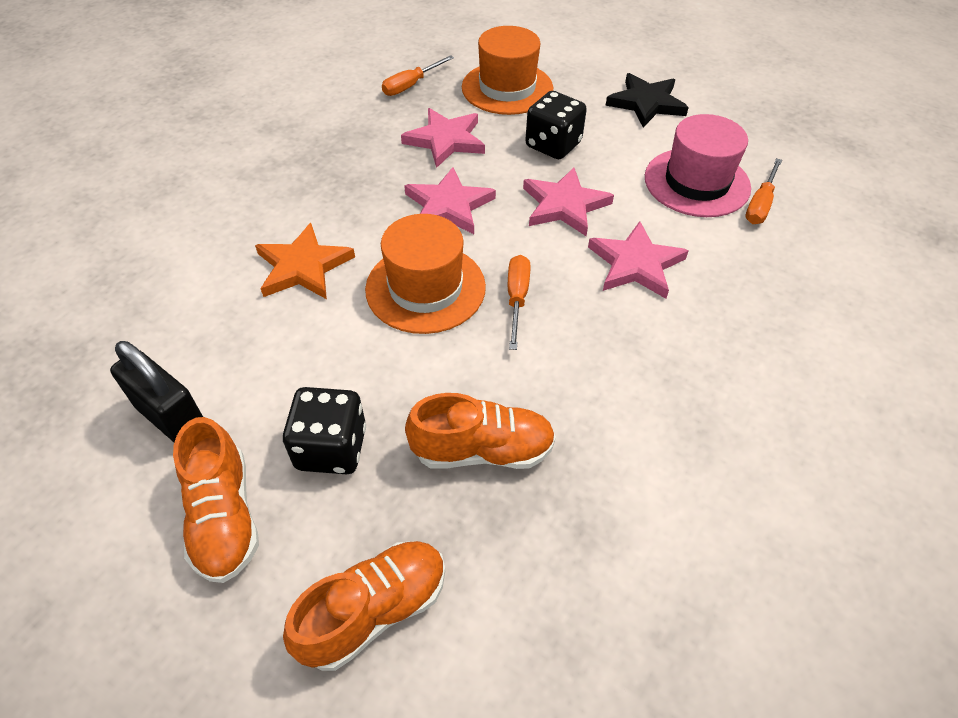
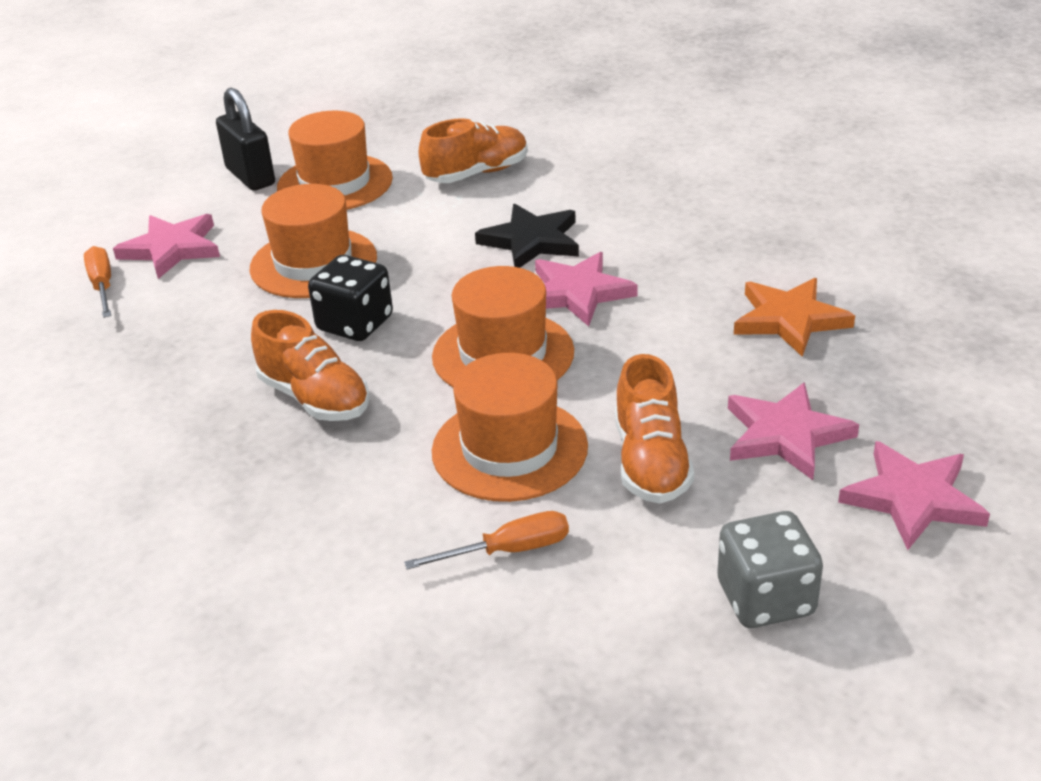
black dice: 2 -> 1
grey dice: 0 -> 1
orange hat: 2 -> 4
orange screwdriver: 3 -> 2
pink hat: 1 -> 0

